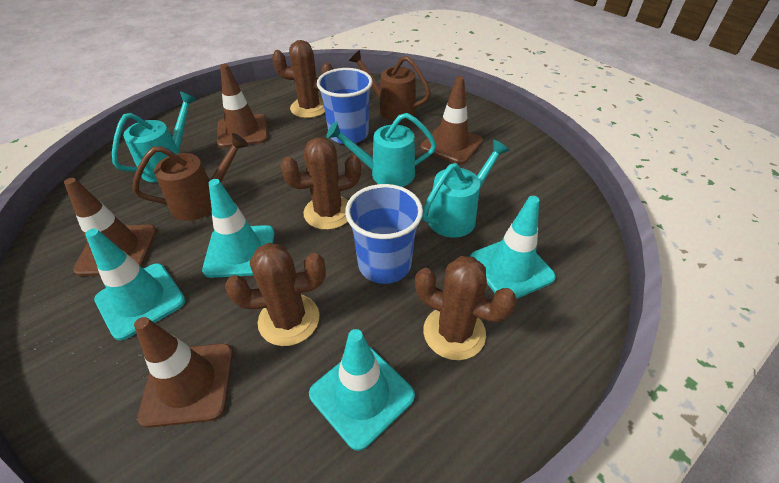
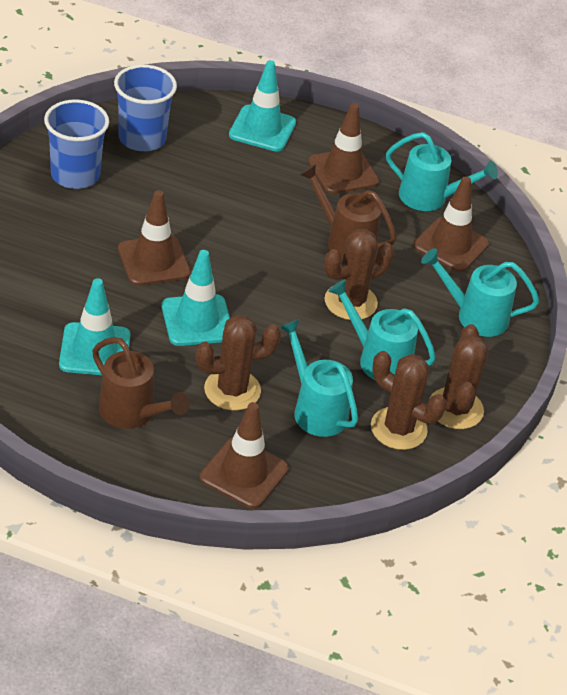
turquoise traffic cone: 4 -> 3
turquoise watering can: 3 -> 4

